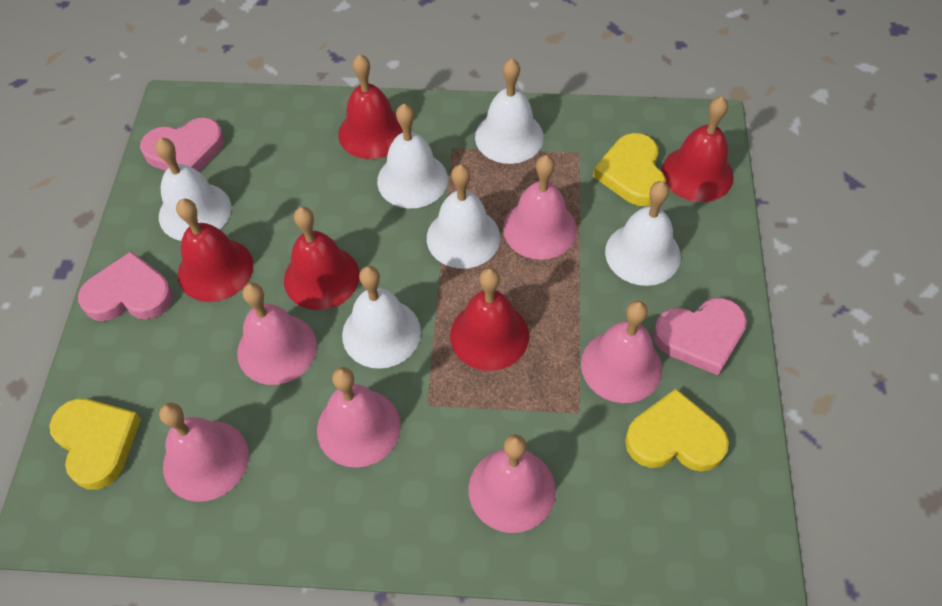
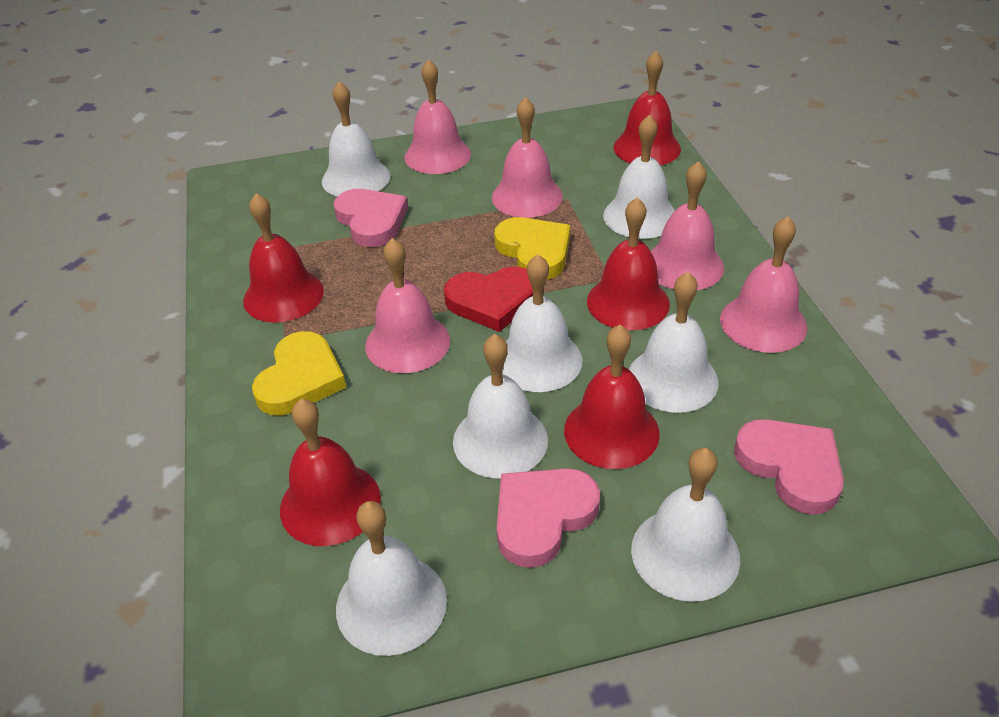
pink bell: 6 -> 5
red heart: 0 -> 1
white bell: 6 -> 7
yellow heart: 3 -> 2

